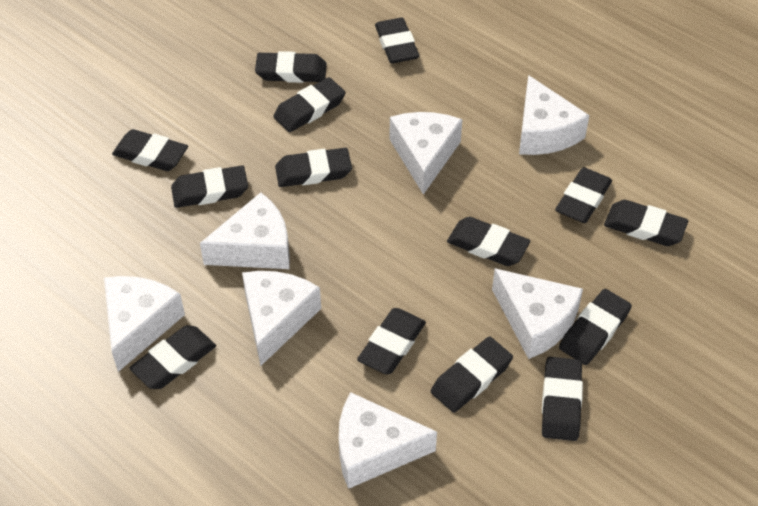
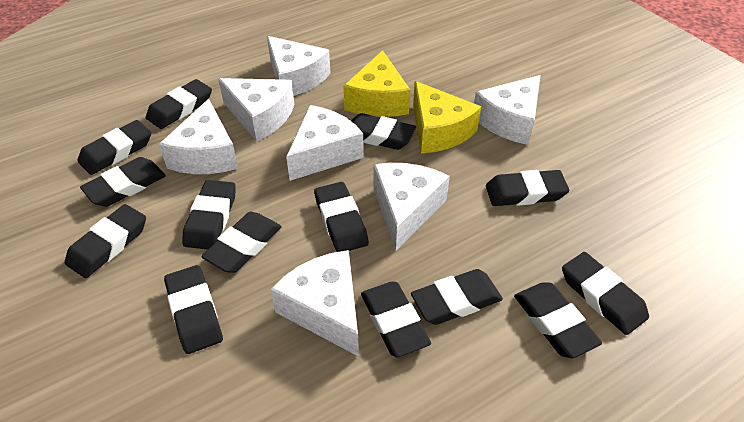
yellow cheese: 0 -> 2

